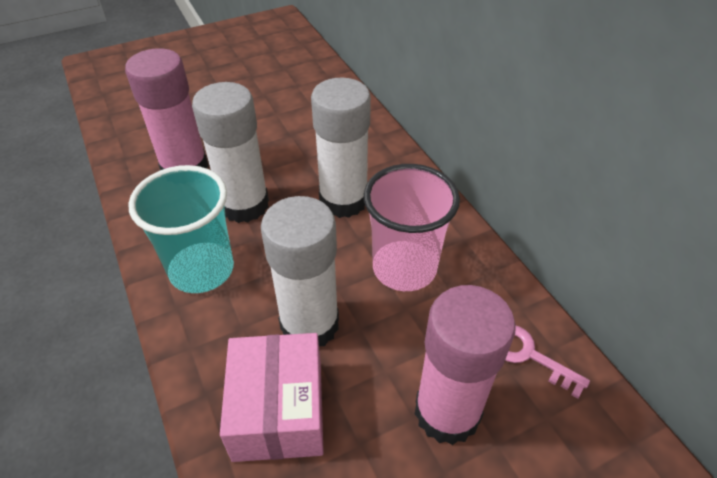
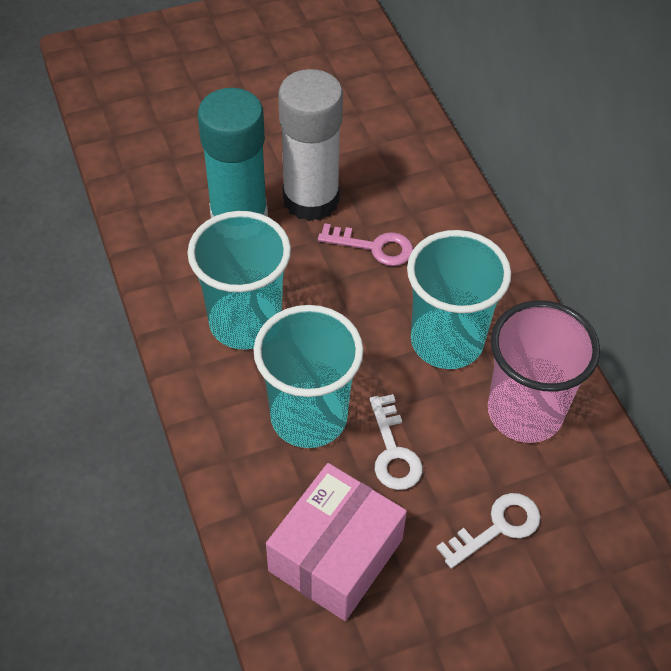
pink glue stick: 2 -> 0
turquoise cup: 1 -> 3
turquoise glue stick: 0 -> 1
white glue stick: 3 -> 1
white key: 0 -> 2

